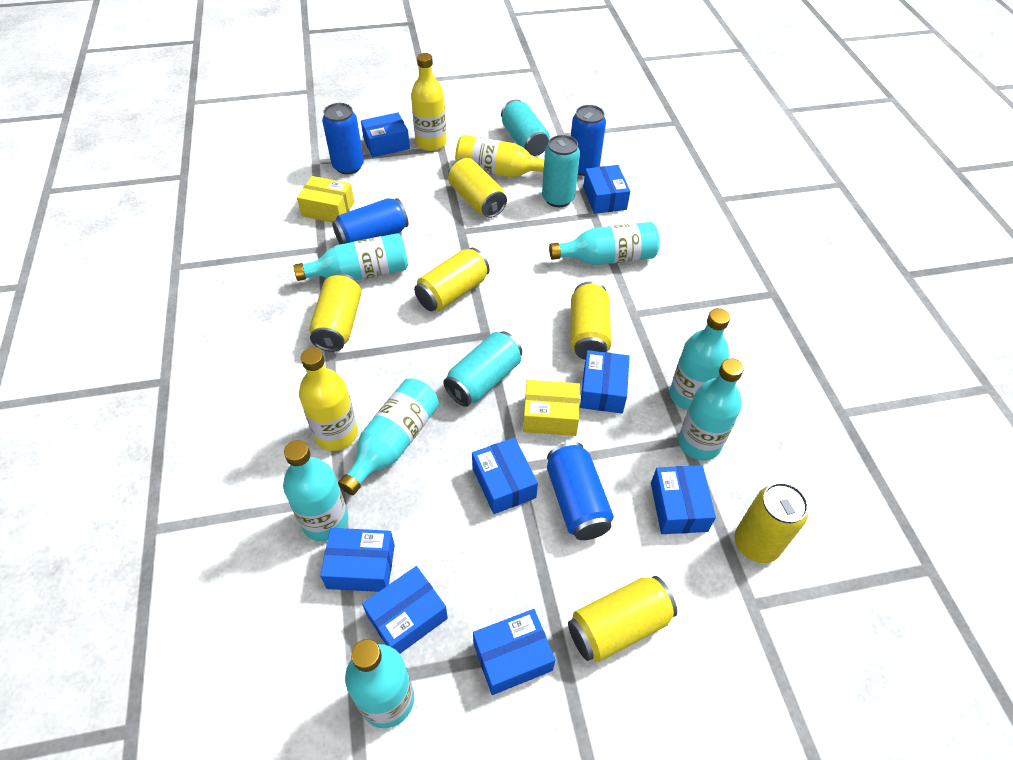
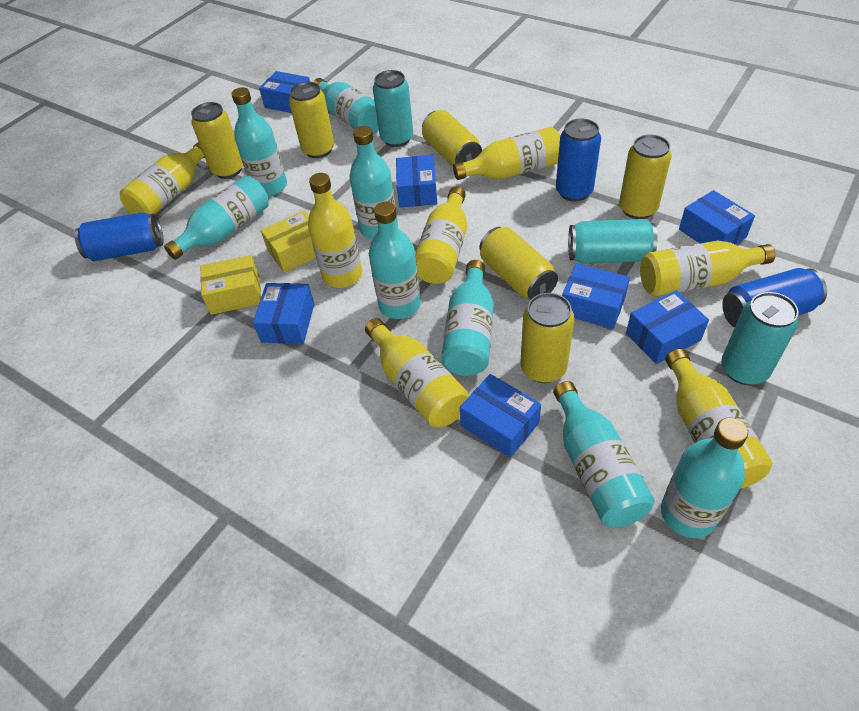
blue box: 8 -> 7
blue can: 4 -> 3
turquoise bottle: 7 -> 8
yellow bottle: 3 -> 7

